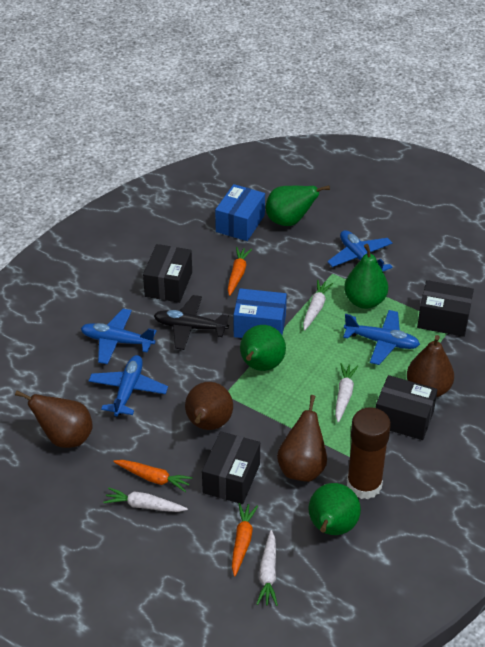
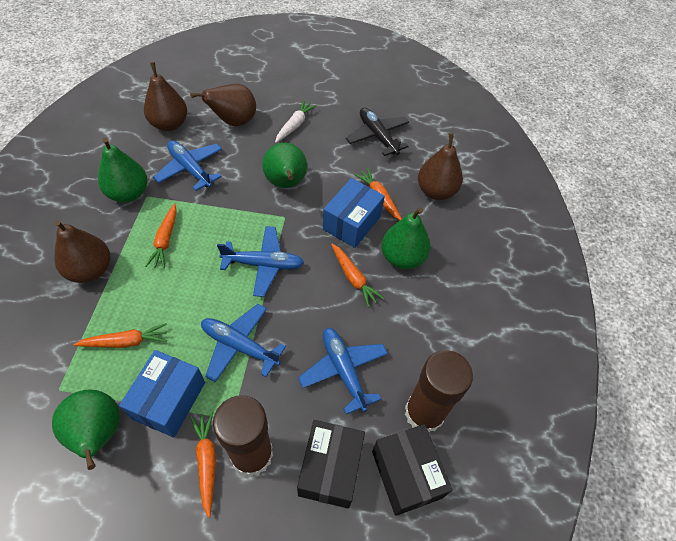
black box: 4 -> 2
brown glue stick: 1 -> 2
orange carrot: 3 -> 5
white carrot: 4 -> 1

